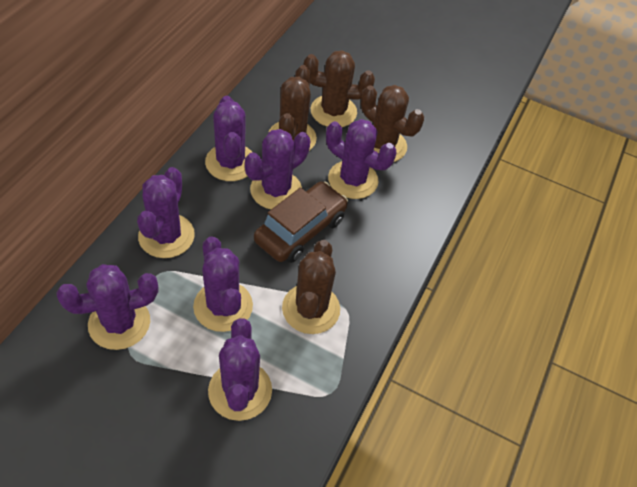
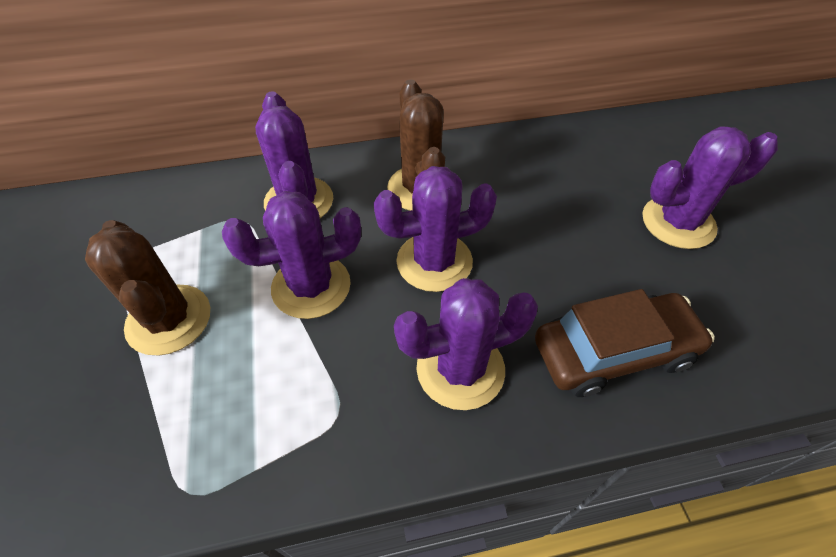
brown cactus: 4 -> 2
purple cactus: 7 -> 5

